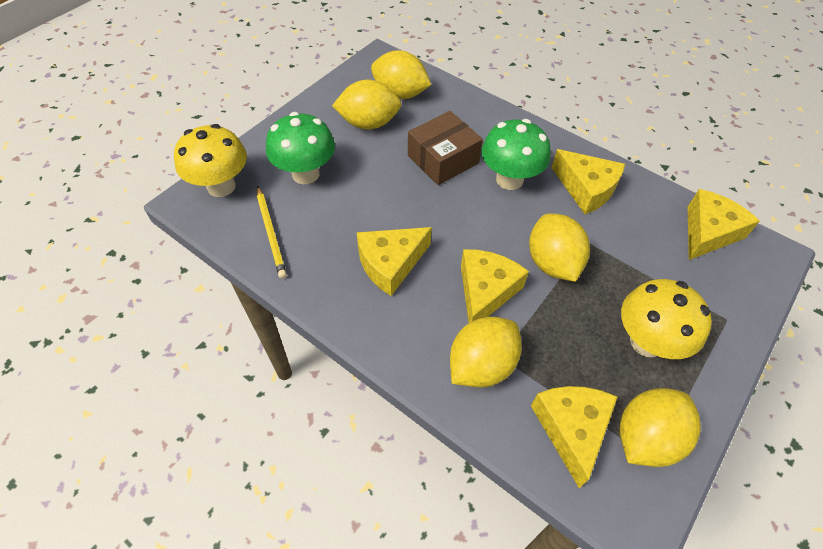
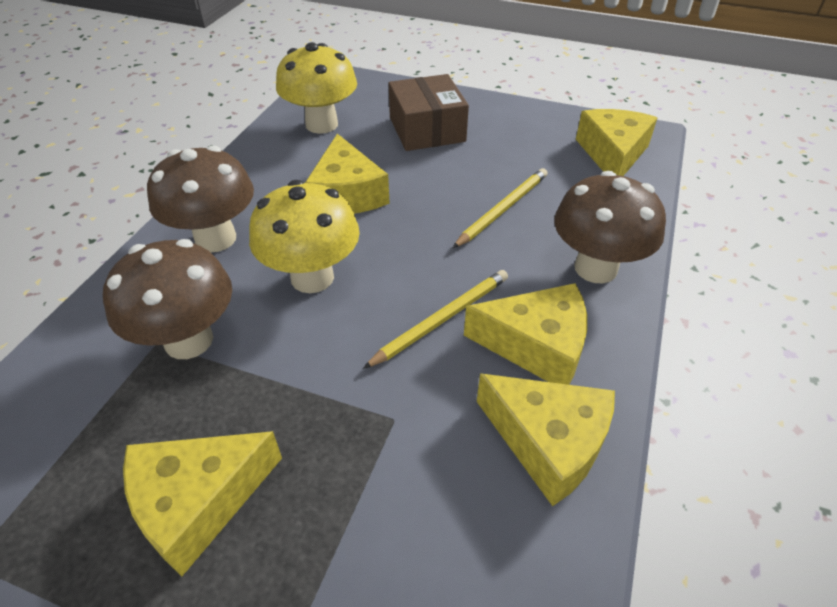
brown mushroom: 0 -> 3
green mushroom: 2 -> 0
yellow lemon: 5 -> 0
yellow pencil: 1 -> 2

